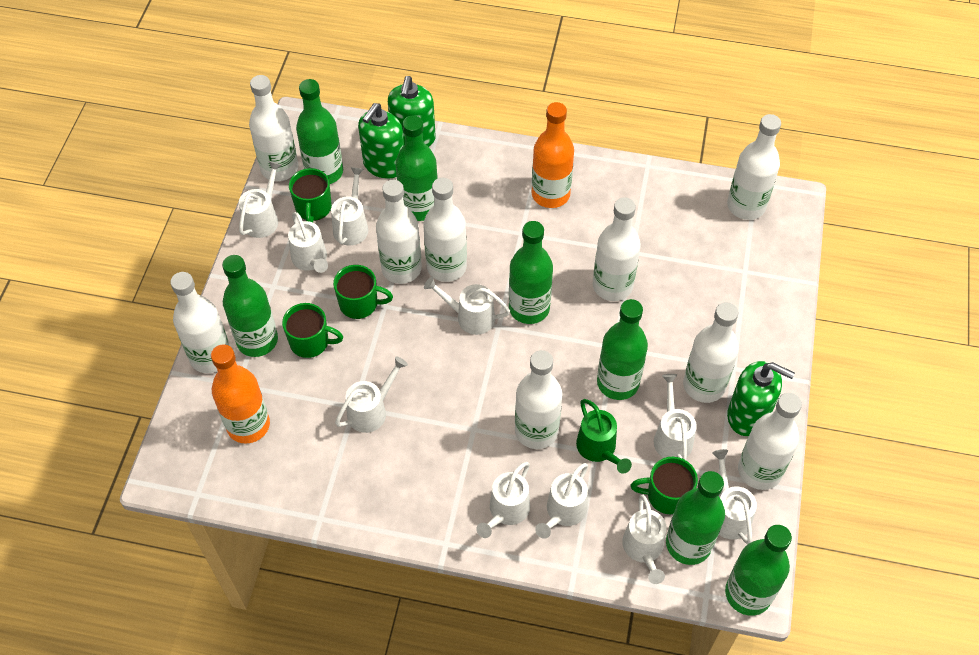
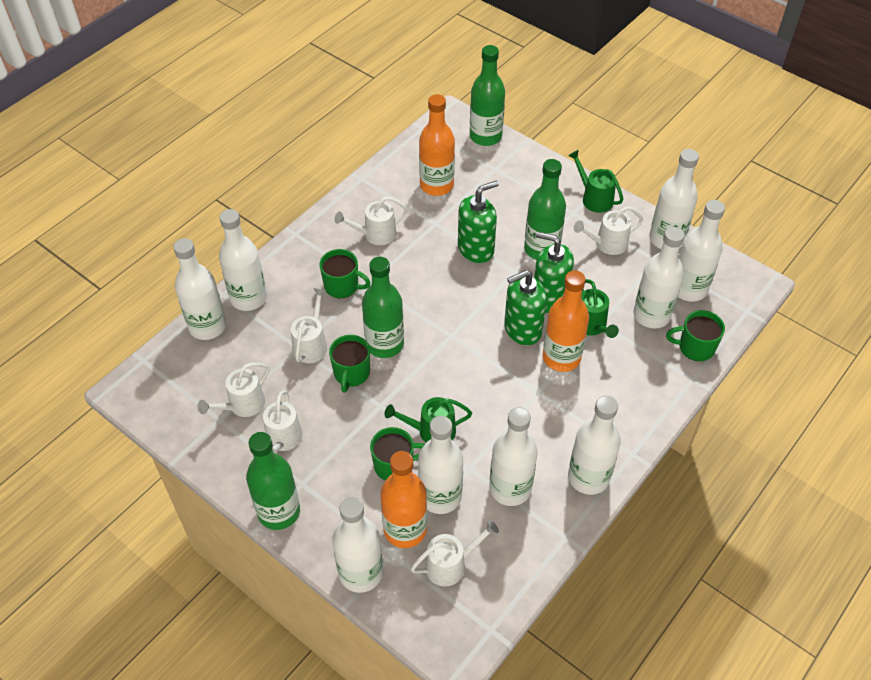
green bottle: 7 -> 4
green watering can: 1 -> 3
orange bottle: 2 -> 3
white watering can: 10 -> 6

